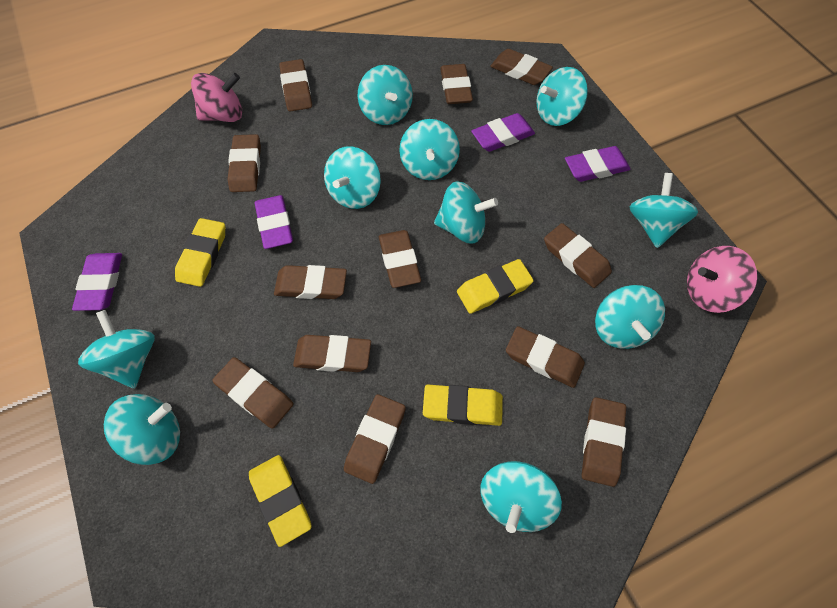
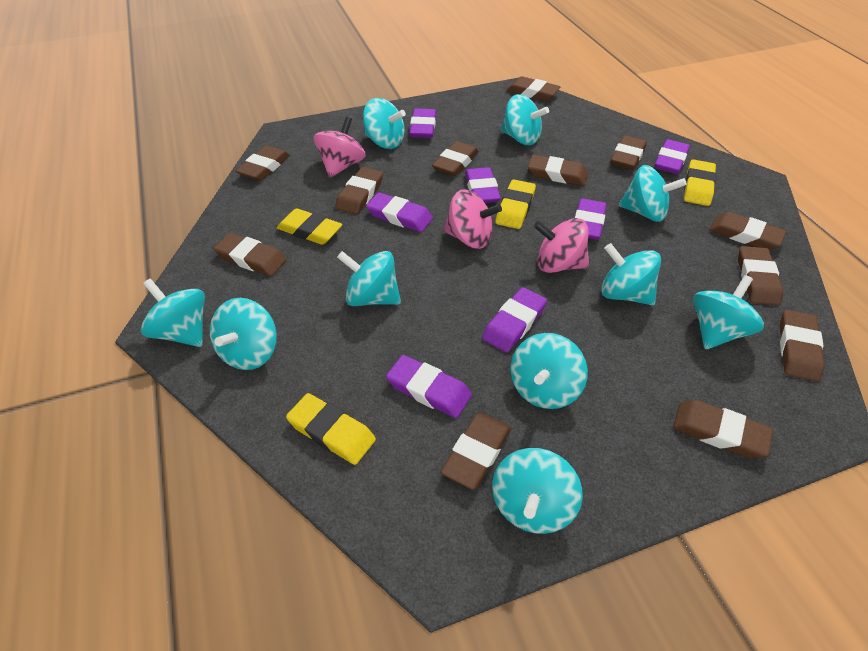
pink spinning top: 2 -> 3
purple eraser: 4 -> 7

